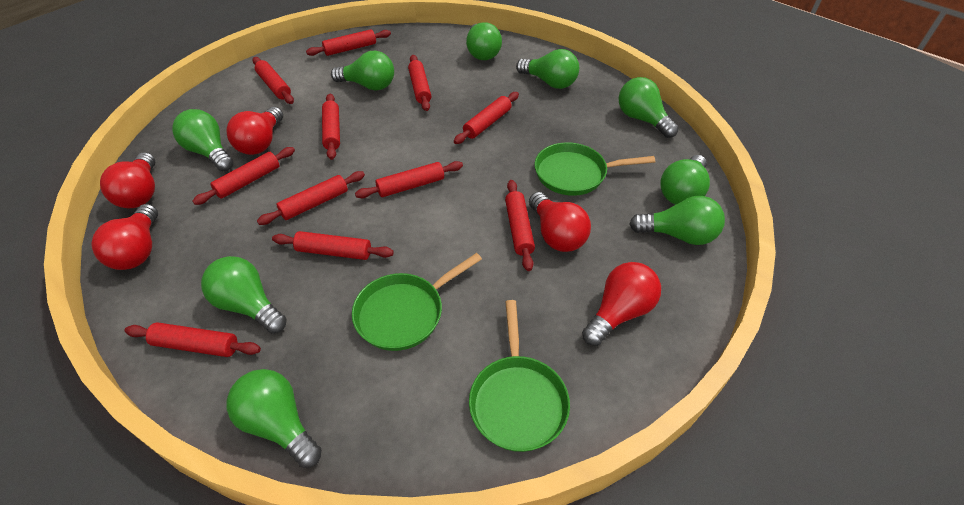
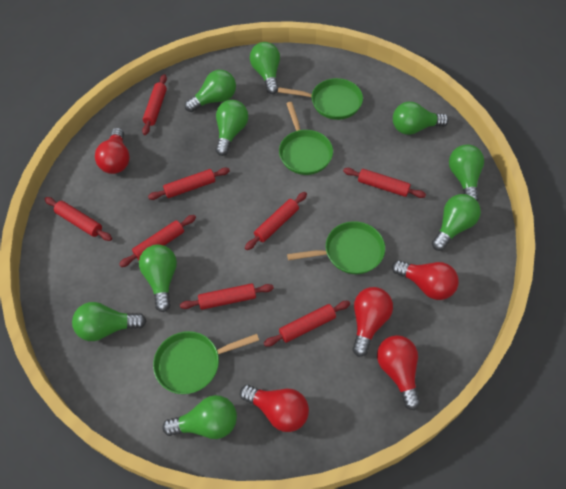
green pan: 3 -> 4
red rolling pin: 11 -> 8

